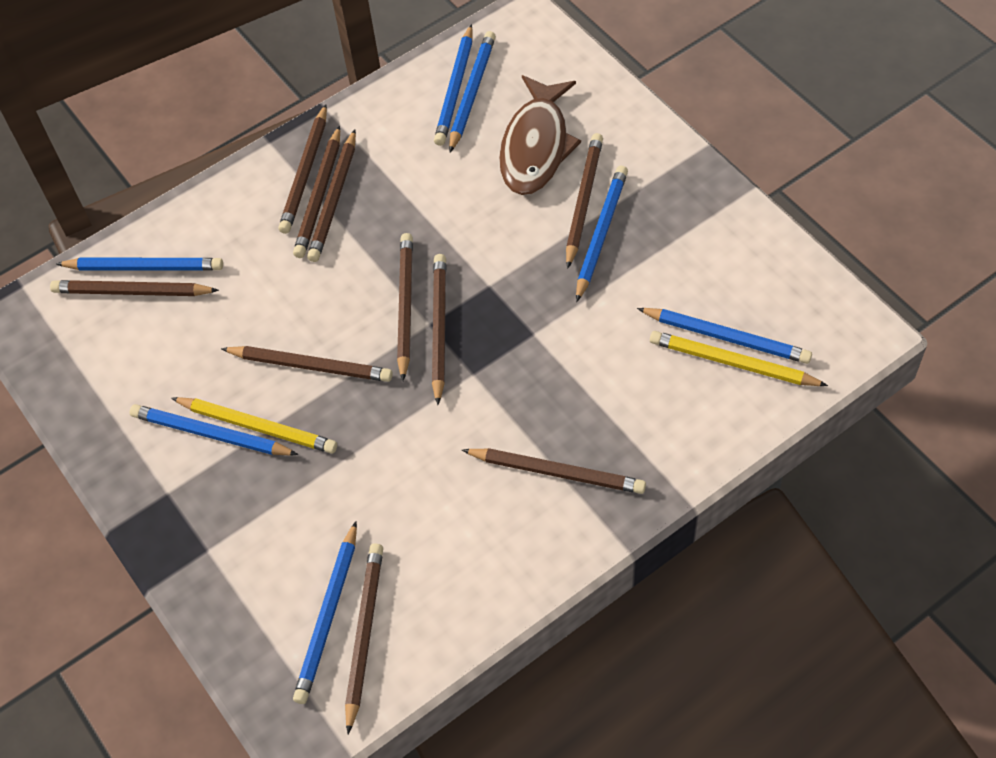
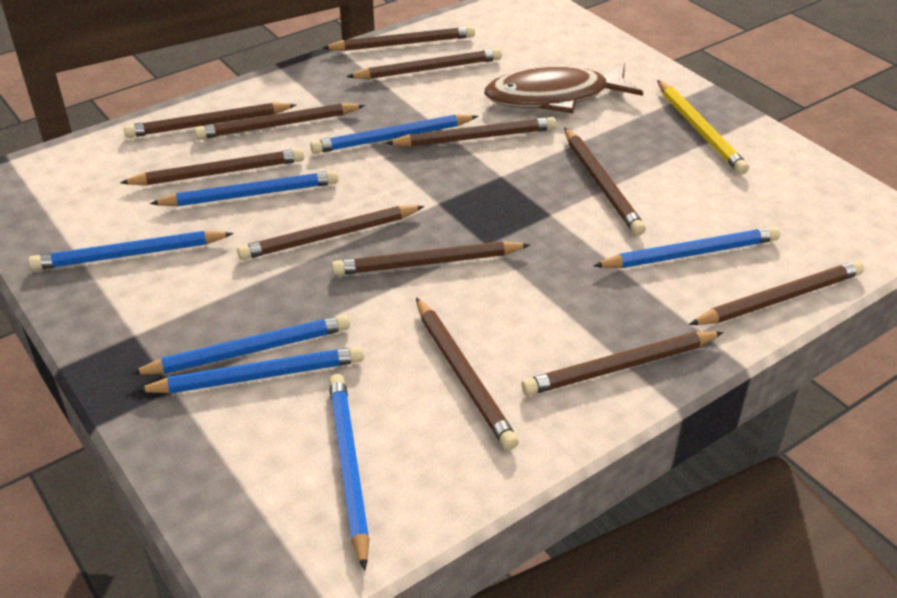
brown pencil: 10 -> 12
yellow pencil: 2 -> 1

